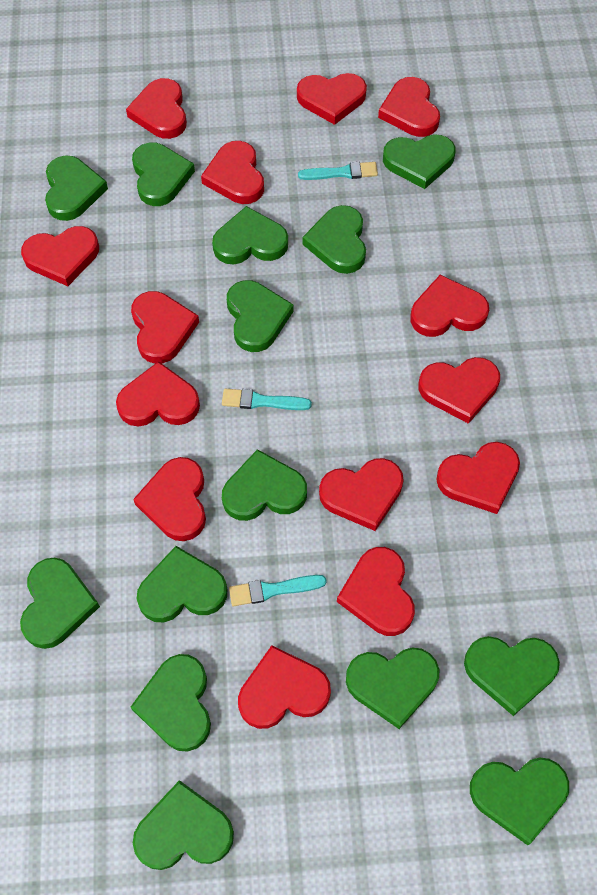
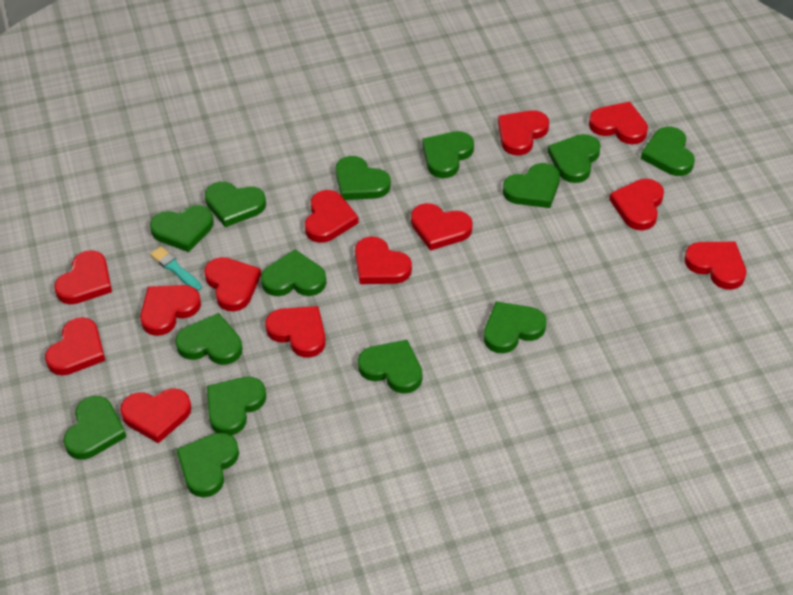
red heart: 14 -> 13
turquoise brush: 3 -> 1

